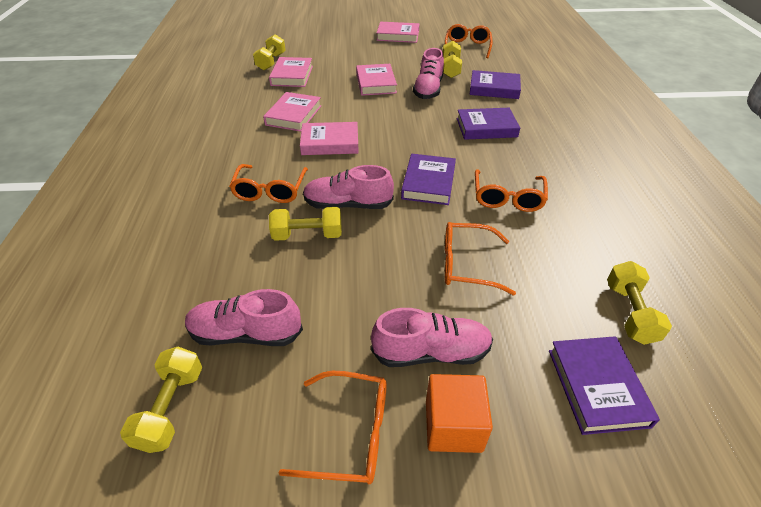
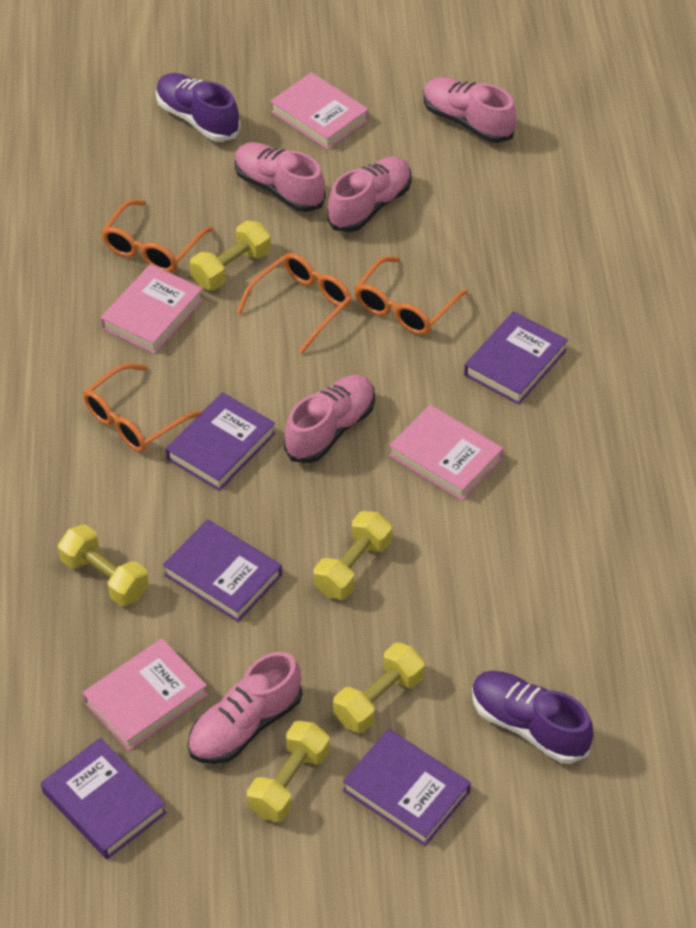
orange cube: 1 -> 0
orange glasses: 5 -> 4
pink book: 5 -> 4
pink shoe: 4 -> 5
purple book: 4 -> 5
purple shoe: 0 -> 2

